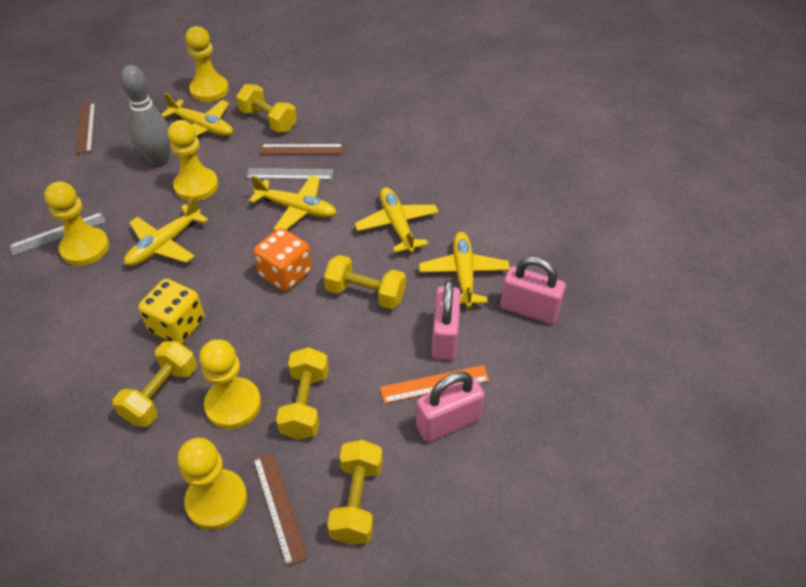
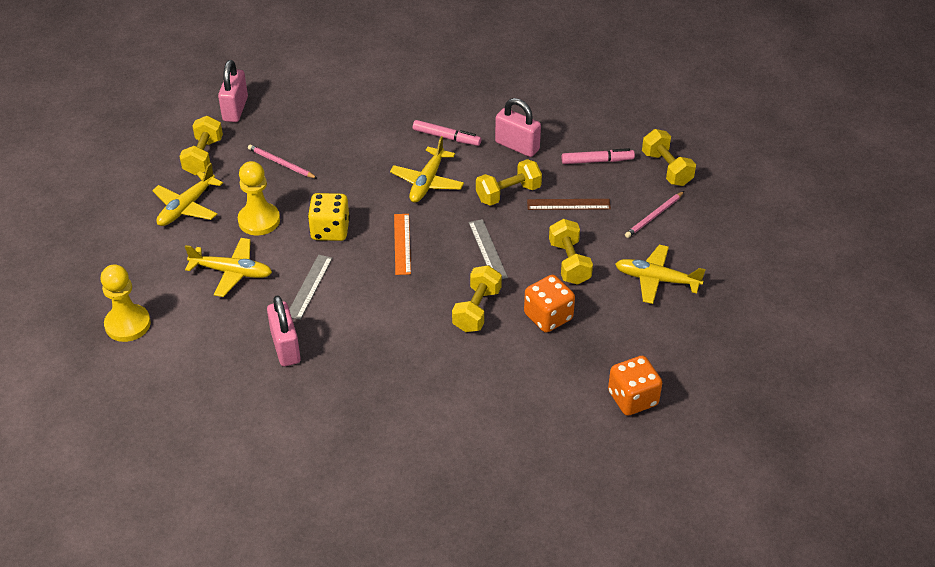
brown ruler: 3 -> 1
grey bowling pin: 1 -> 0
orange dice: 1 -> 2
pink marker: 0 -> 2
pink pencil: 0 -> 2
yellow pawn: 5 -> 2
yellow plane: 5 -> 4

